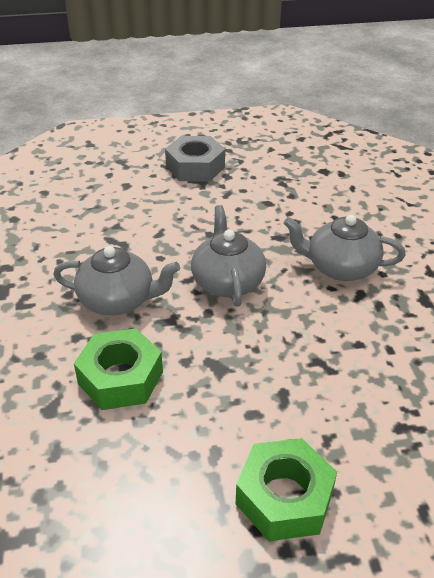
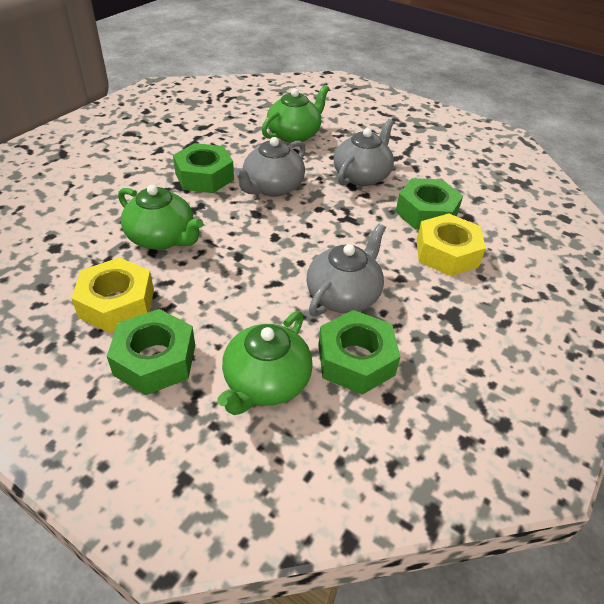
green nut: 2 -> 4
green teapot: 0 -> 3
grey nut: 1 -> 0
yellow nut: 0 -> 2

